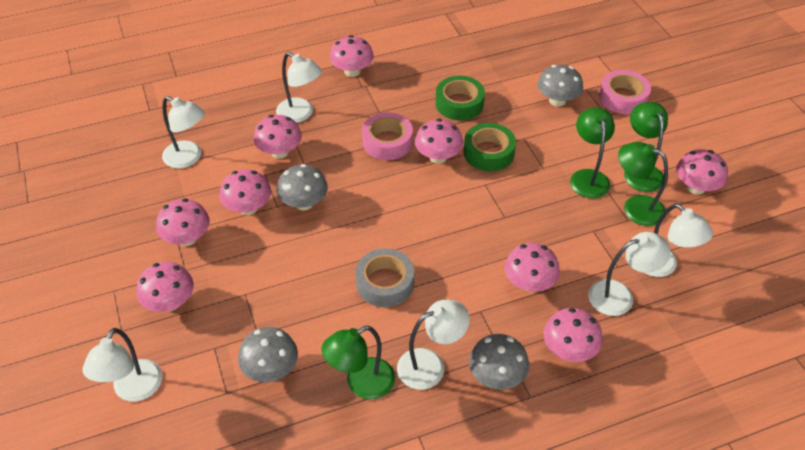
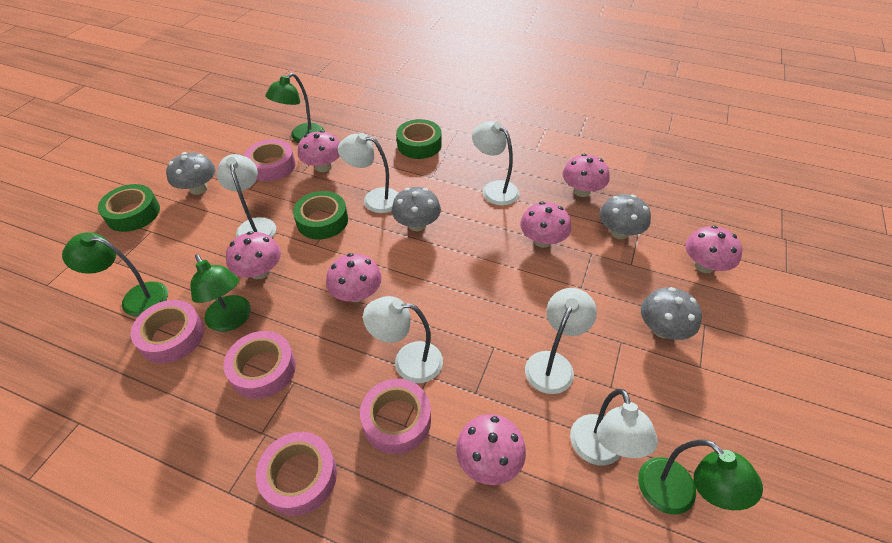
green tape: 2 -> 3
grey tape: 1 -> 0
pink mushroom: 9 -> 7
pink tape: 2 -> 5

